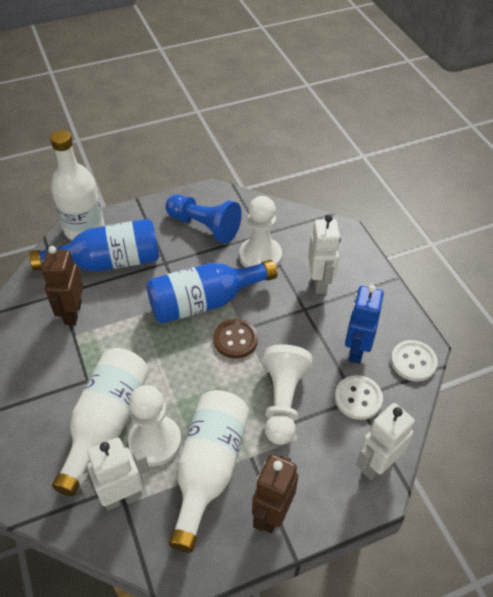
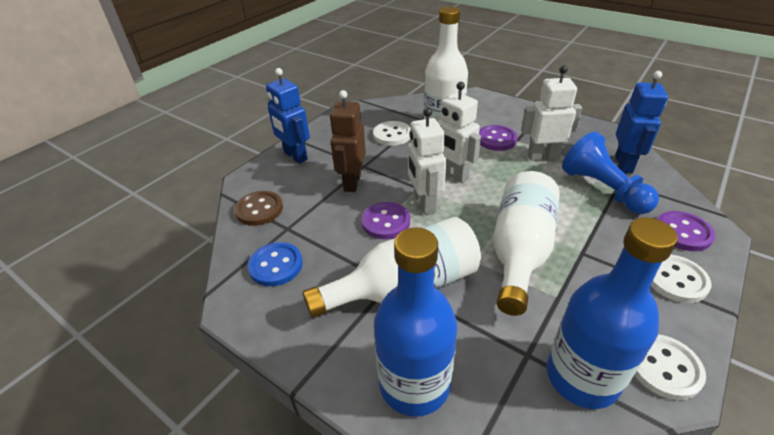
blue button: 0 -> 1
blue robot: 1 -> 2
brown robot: 2 -> 1
purple button: 0 -> 3
white button: 2 -> 3
white pawn: 3 -> 0

